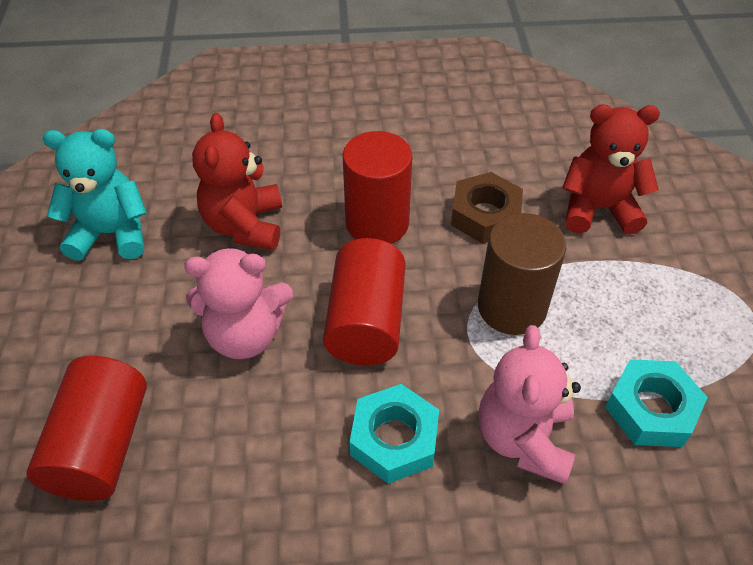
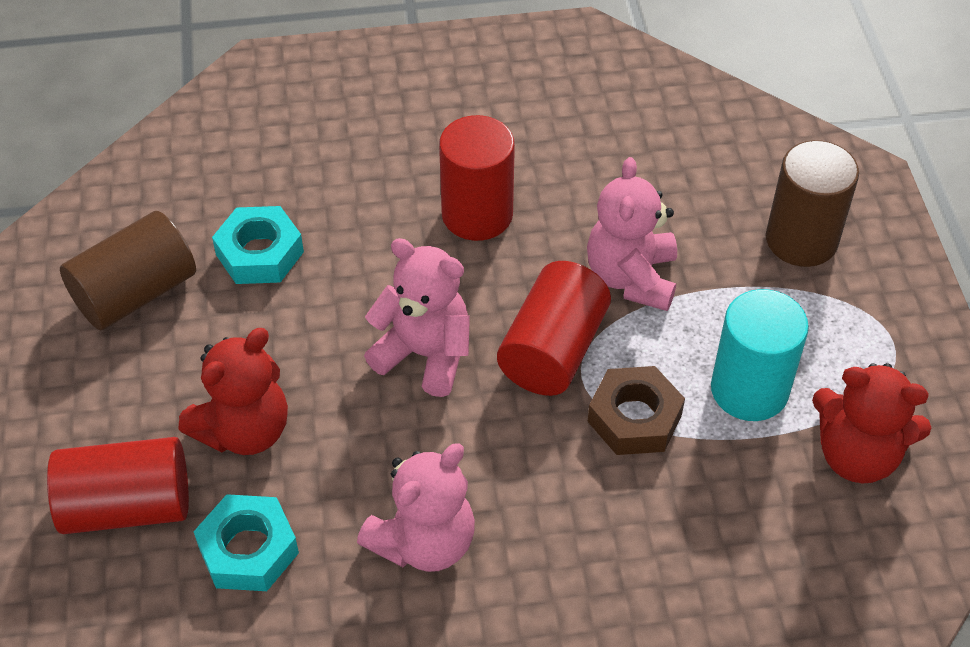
brown cylinder: 1 -> 2
pink teddy bear: 2 -> 3
turquoise cylinder: 0 -> 1
turquoise teddy bear: 1 -> 0

